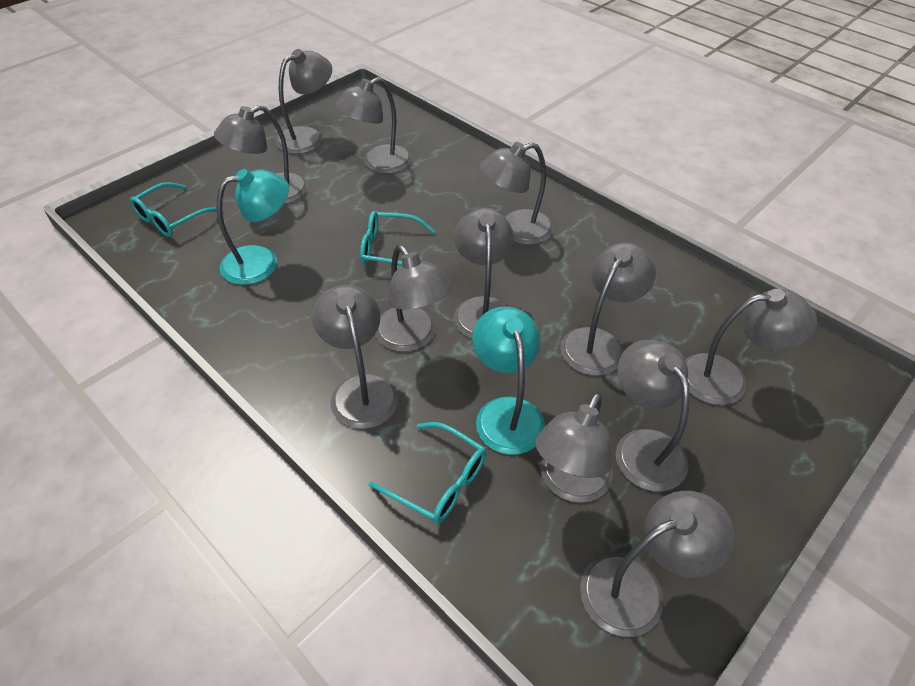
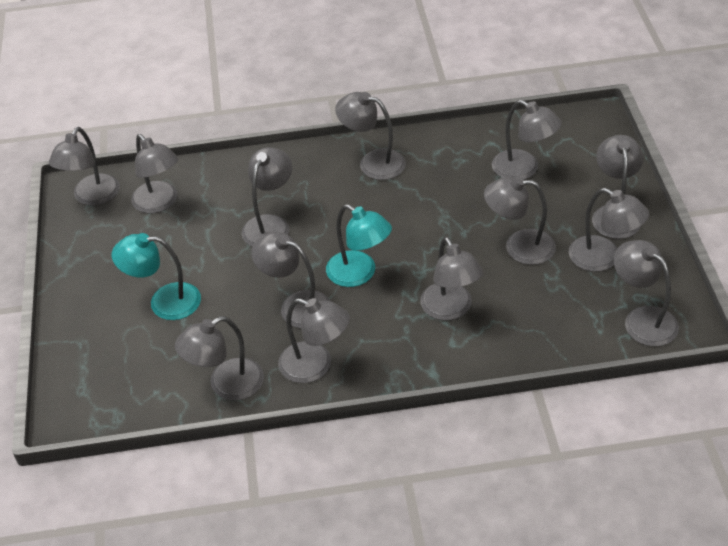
grey lamp: 12 -> 13
turquoise glasses: 3 -> 0

